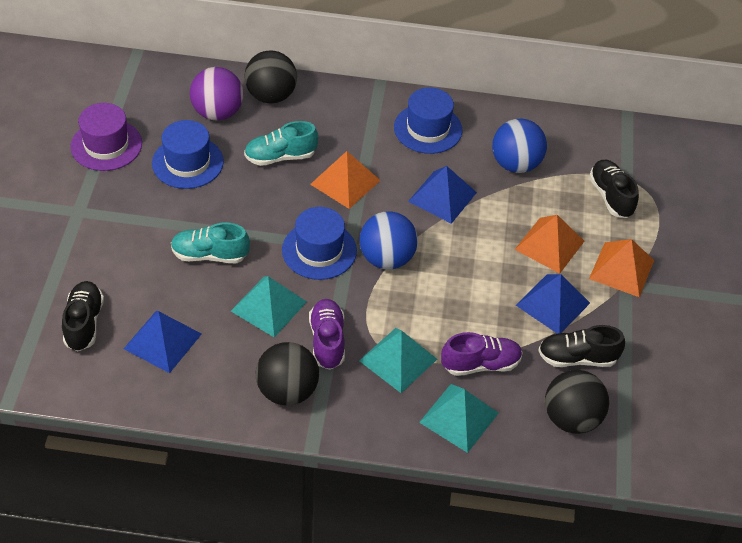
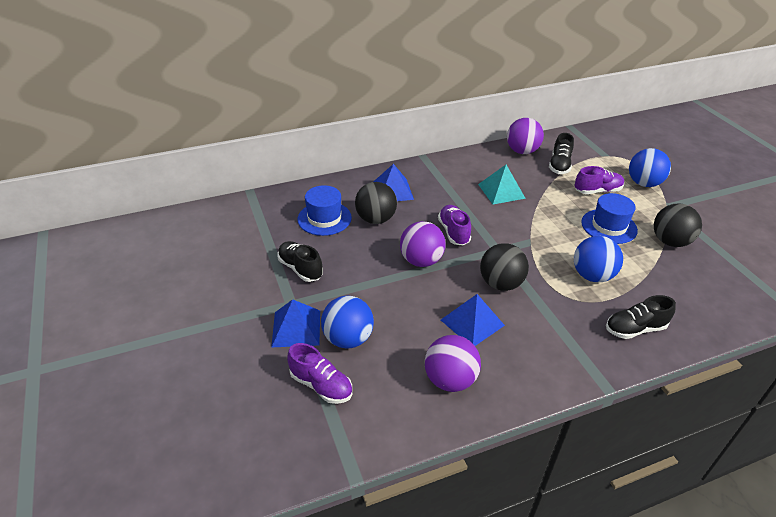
blue ball: 2 -> 3
blue hat: 3 -> 2
orange pyramid: 3 -> 0
purple ball: 1 -> 3
purple hat: 1 -> 0
purple shoe: 2 -> 3
turquoise pyramid: 3 -> 1
turquoise shoe: 2 -> 0

